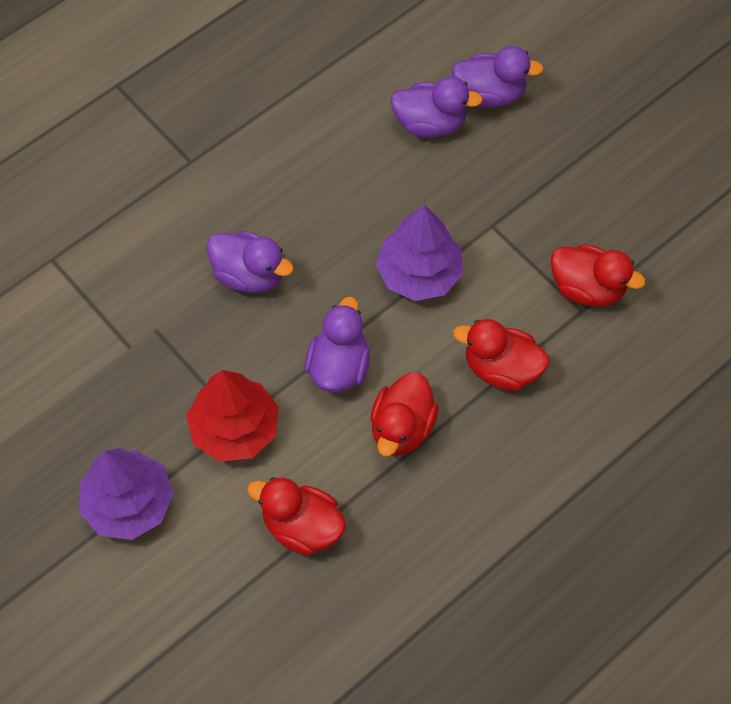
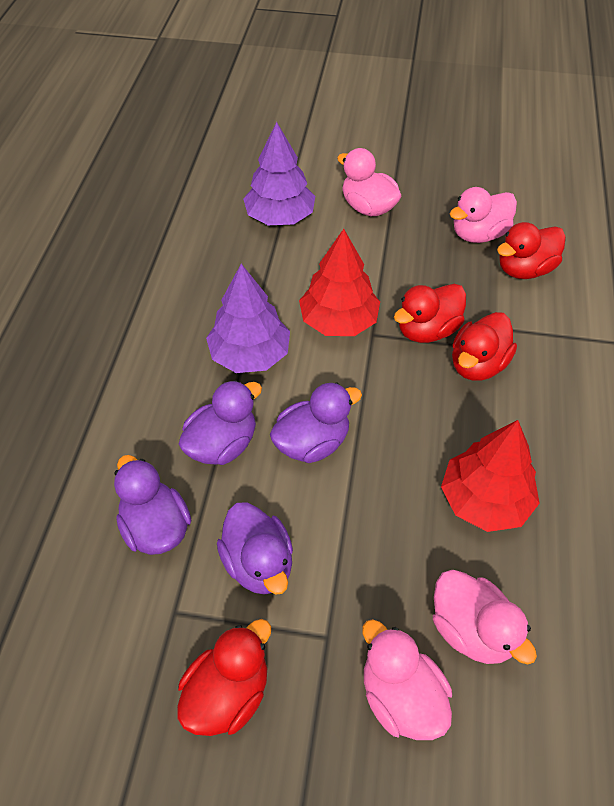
pink duck: 0 -> 4
red tree: 1 -> 2

